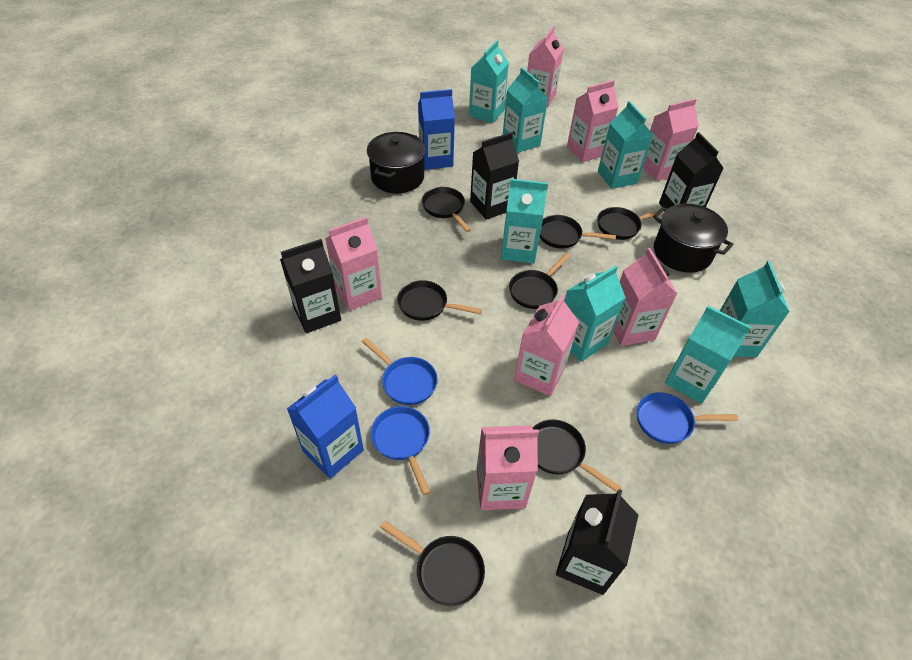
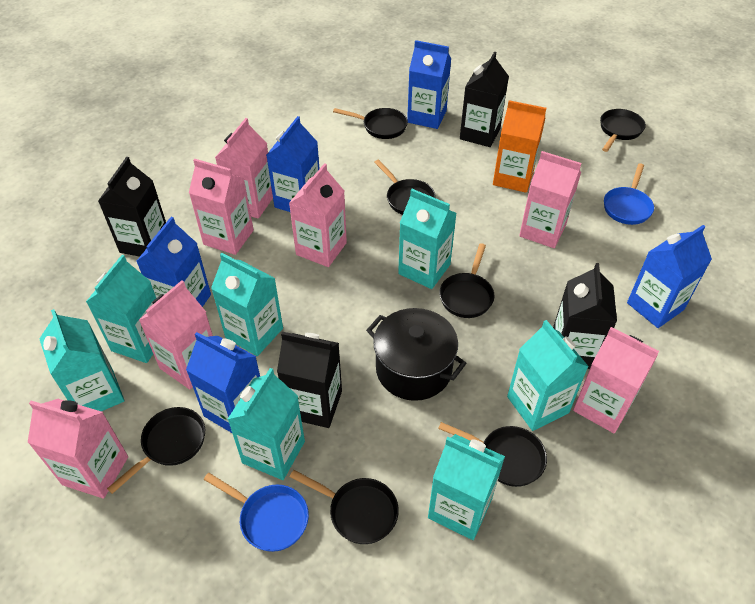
black pot: 2 -> 1
blue carton: 2 -> 5
blue pan: 3 -> 2
orange carton: 0 -> 1

